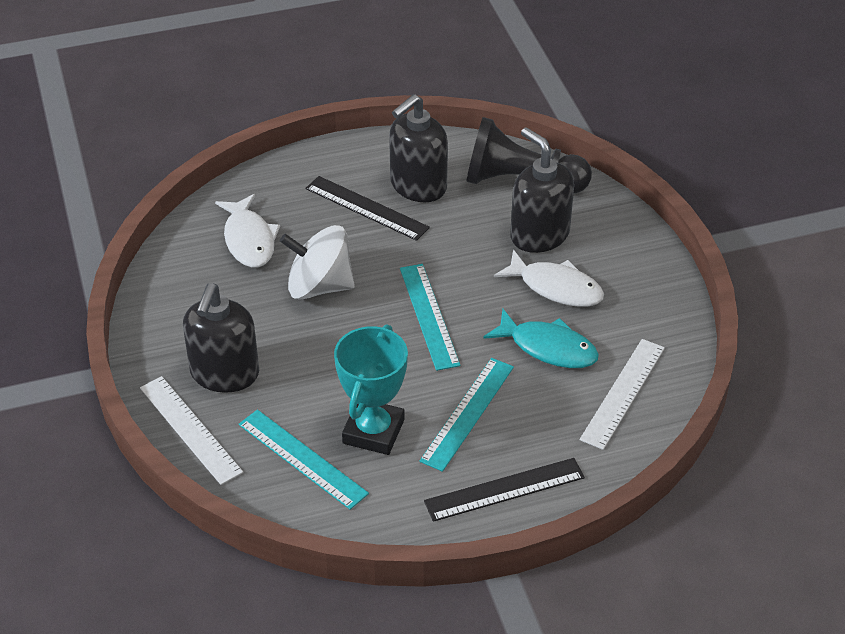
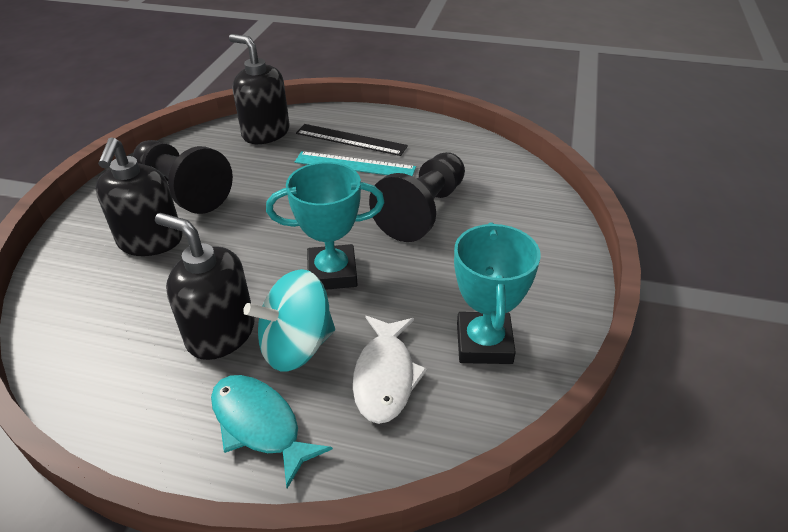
black pawn: 1 -> 2
black ruler: 2 -> 1
turquoise ruler: 3 -> 1
turquoise spinning top: 0 -> 1
turquoise trophy: 1 -> 2
white fish: 2 -> 1
white ruler: 2 -> 0
white spinning top: 1 -> 0

